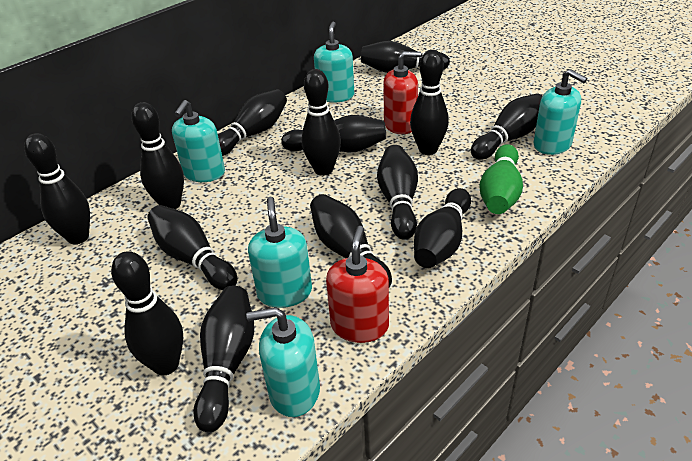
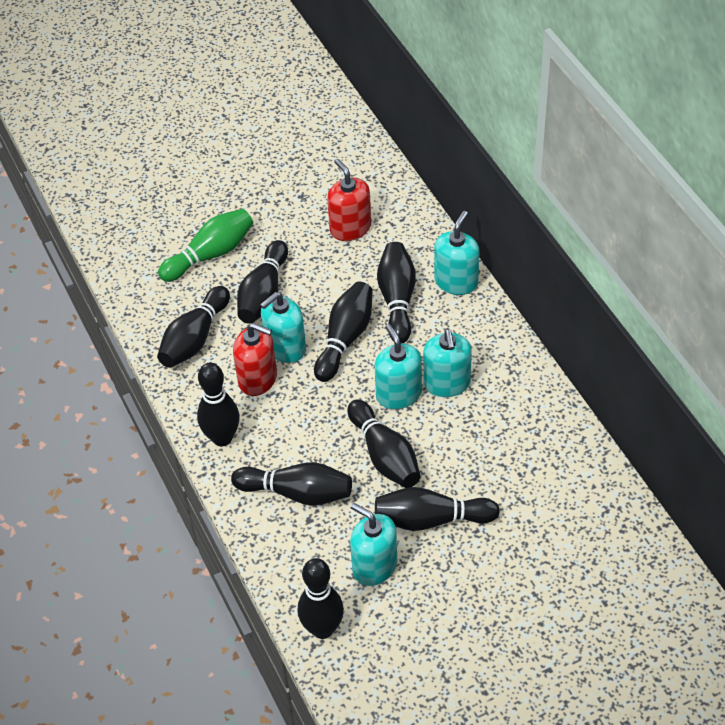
black bowling pin: 14 -> 9

